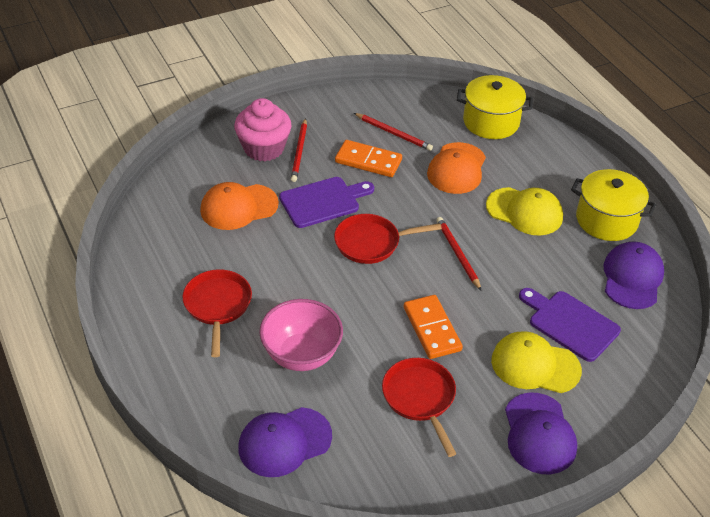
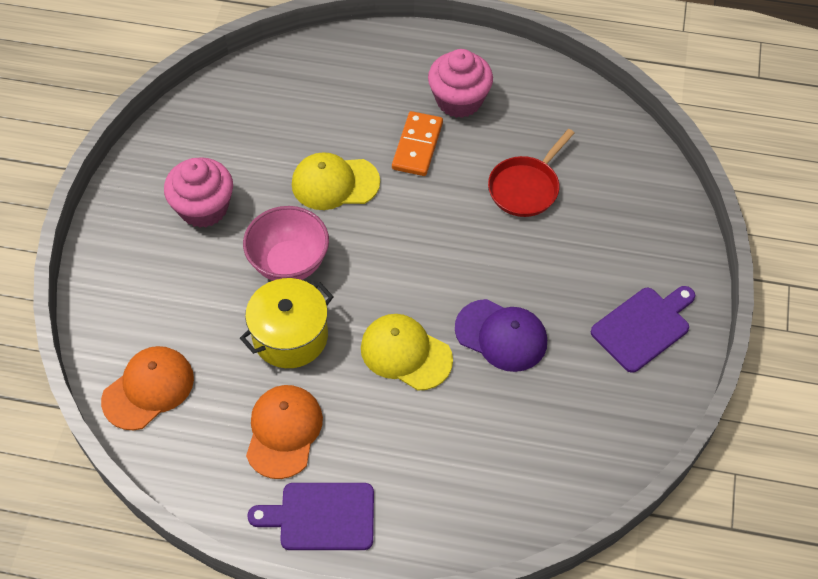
orange domino: 2 -> 1
pink cupcake: 1 -> 2
purple cap: 3 -> 1
red pan: 3 -> 1
red pencil: 3 -> 0
yellow pot: 2 -> 1

